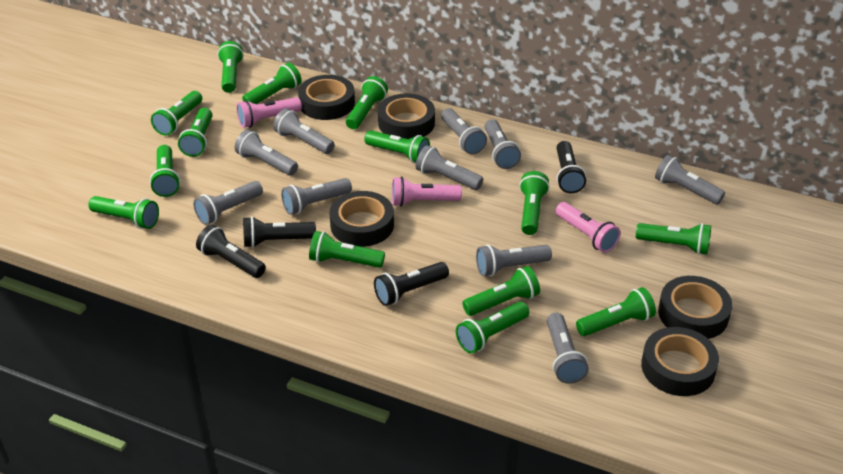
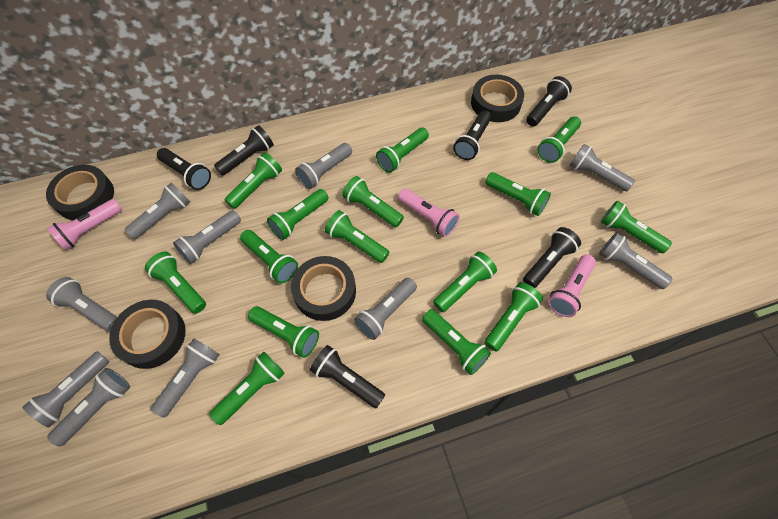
black flashlight: 4 -> 6
black tape: 5 -> 4
green flashlight: 14 -> 15

